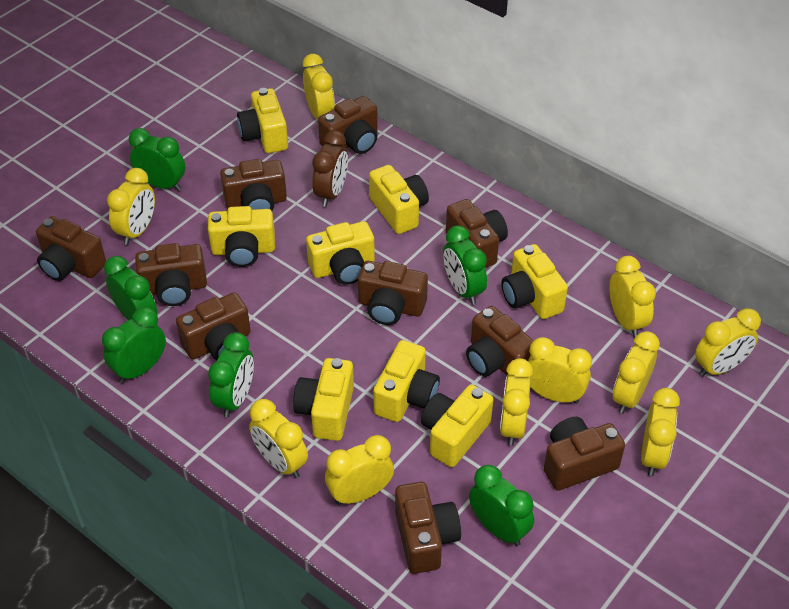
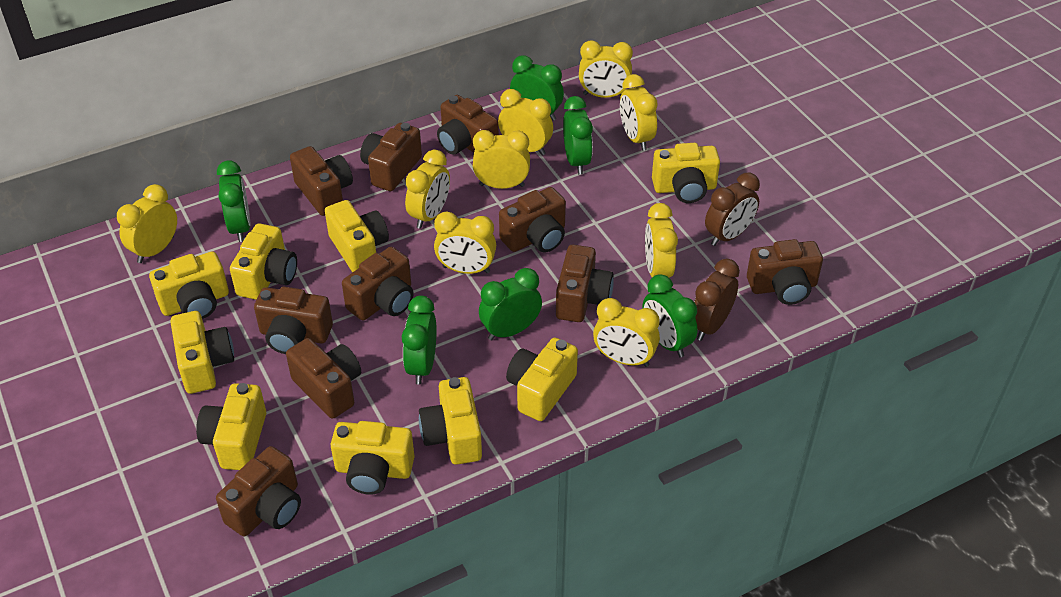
brown clock: 1 -> 2
yellow camera: 8 -> 9
yellow clock: 10 -> 9

